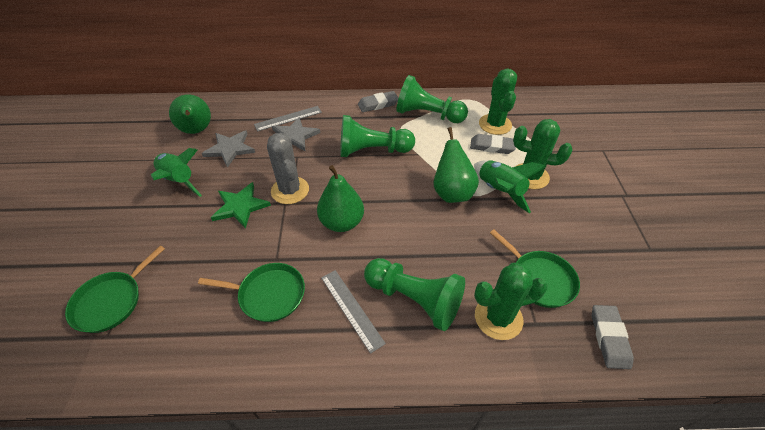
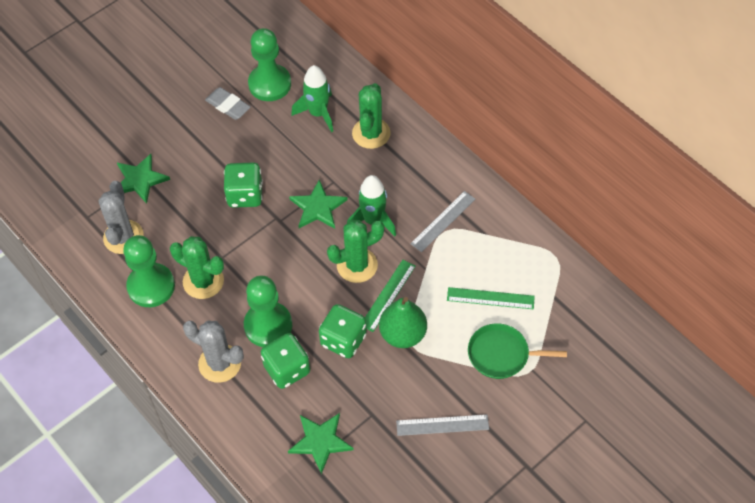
green dice: 0 -> 3
green pan: 3 -> 1
green pear: 3 -> 1
green ruler: 0 -> 2
green star: 1 -> 3
grey cactus: 1 -> 2
grey eraser: 3 -> 1
grey star: 2 -> 0

